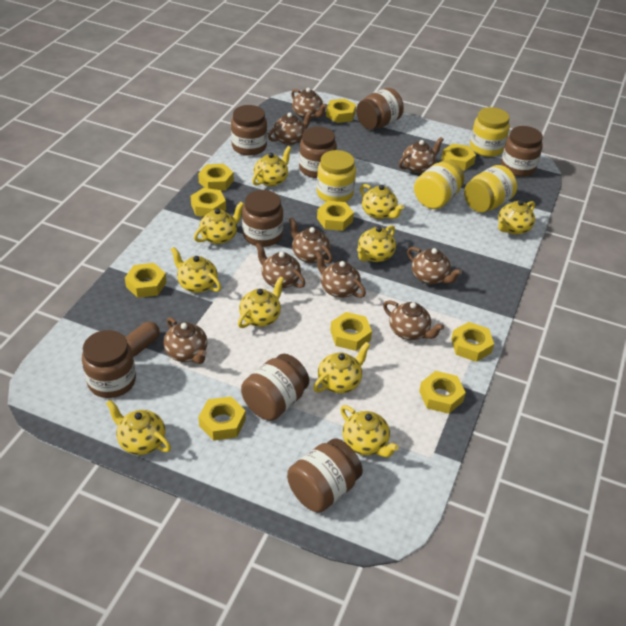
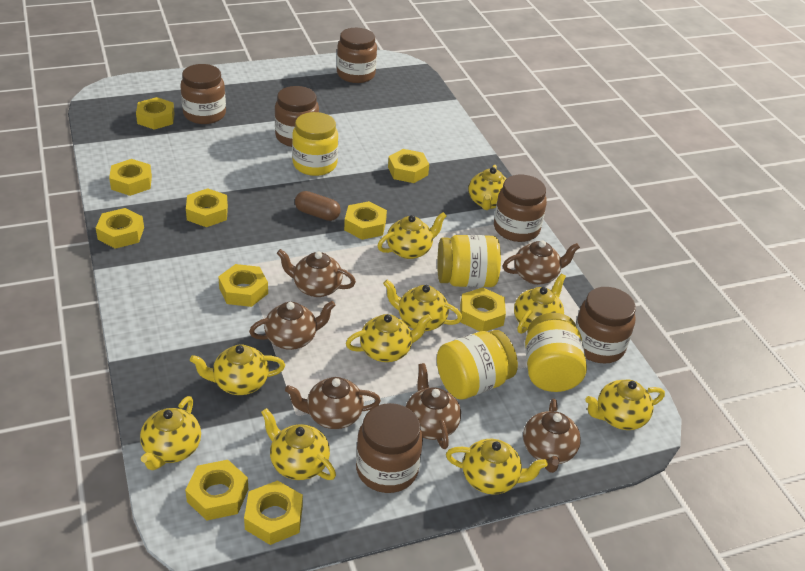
brown jar: 8 -> 6
brown teapot: 9 -> 6

